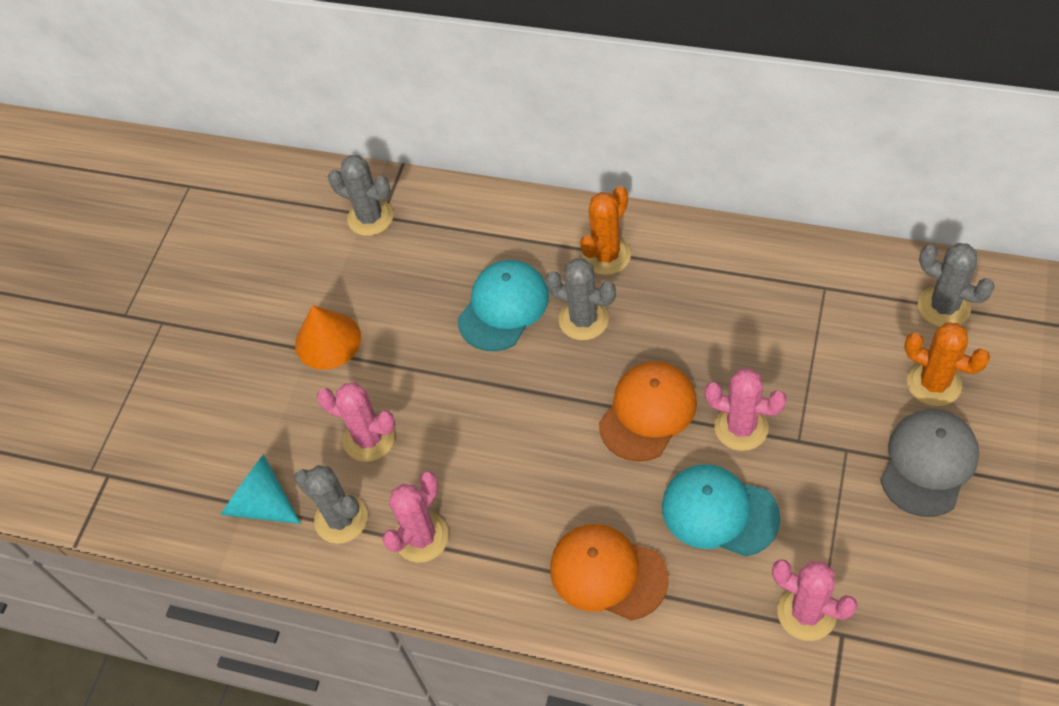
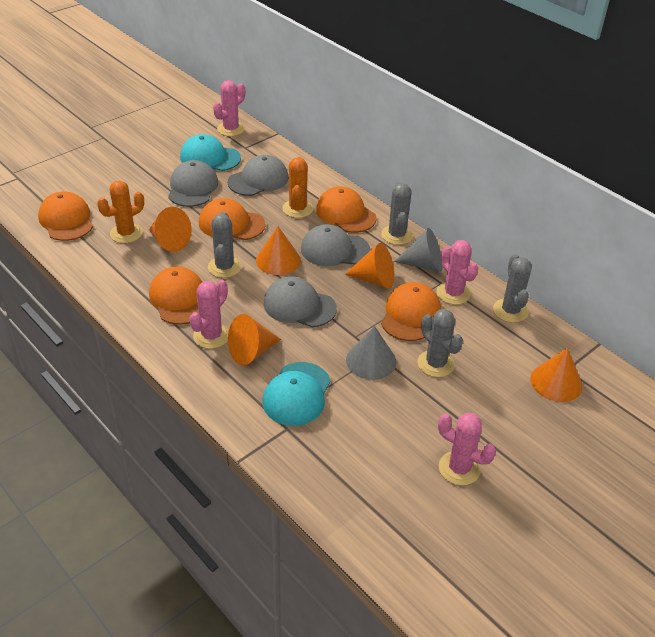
grey cap: 1 -> 4
grey cone: 0 -> 2
orange cap: 2 -> 5
orange cone: 1 -> 5
turquoise cone: 1 -> 0

